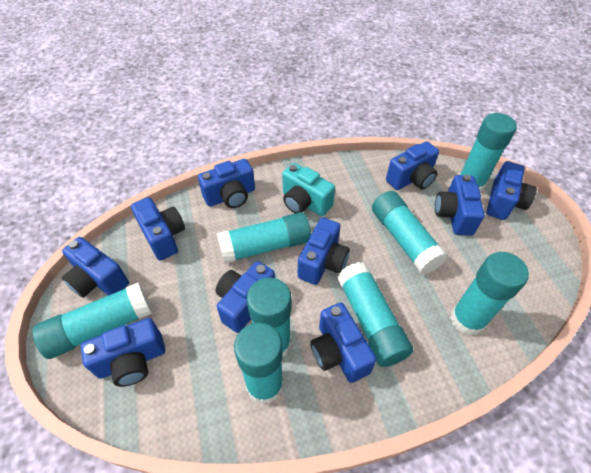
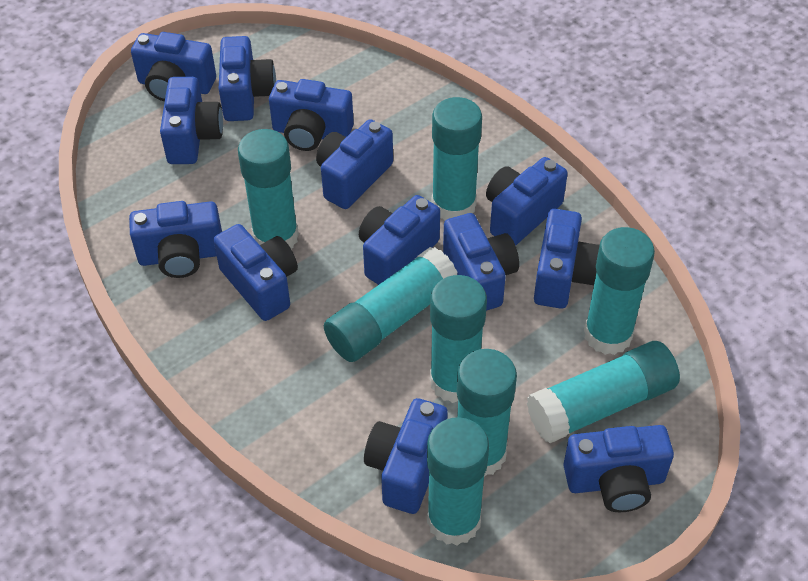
blue camera: 10 -> 13
turquoise camera: 1 -> 0

